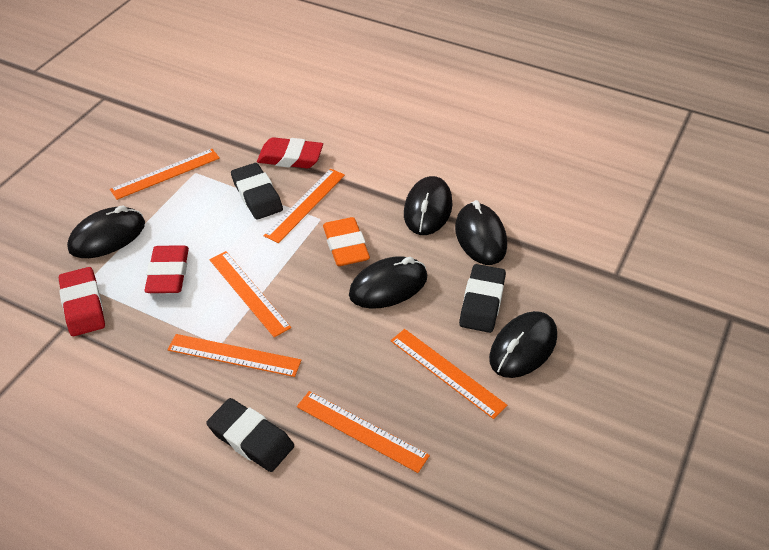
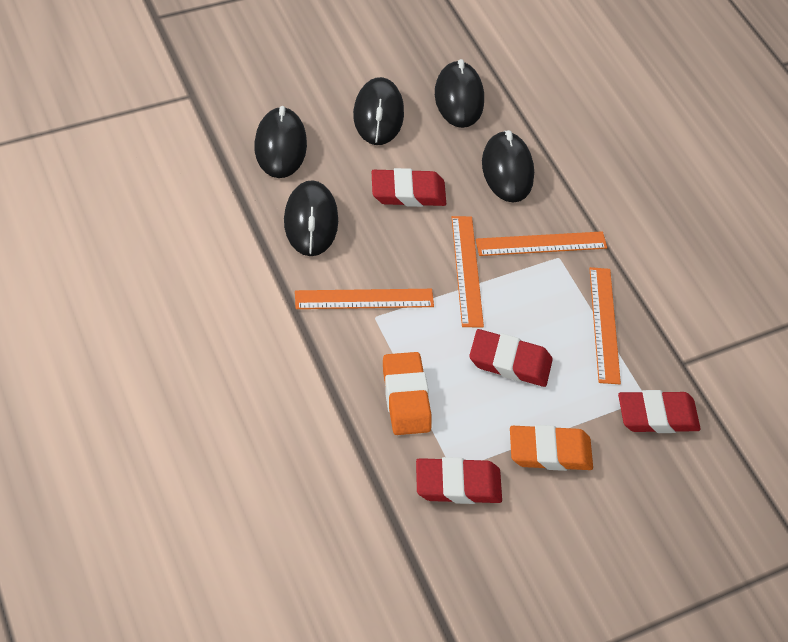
black eraser: 3 -> 0
orange eraser: 1 -> 2
orange ruler: 6 -> 4
red eraser: 3 -> 4

